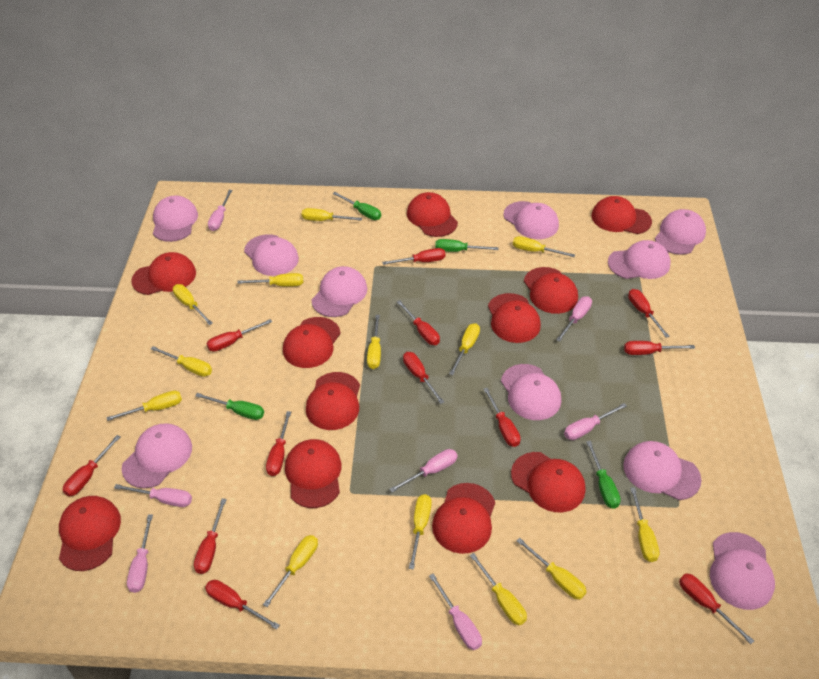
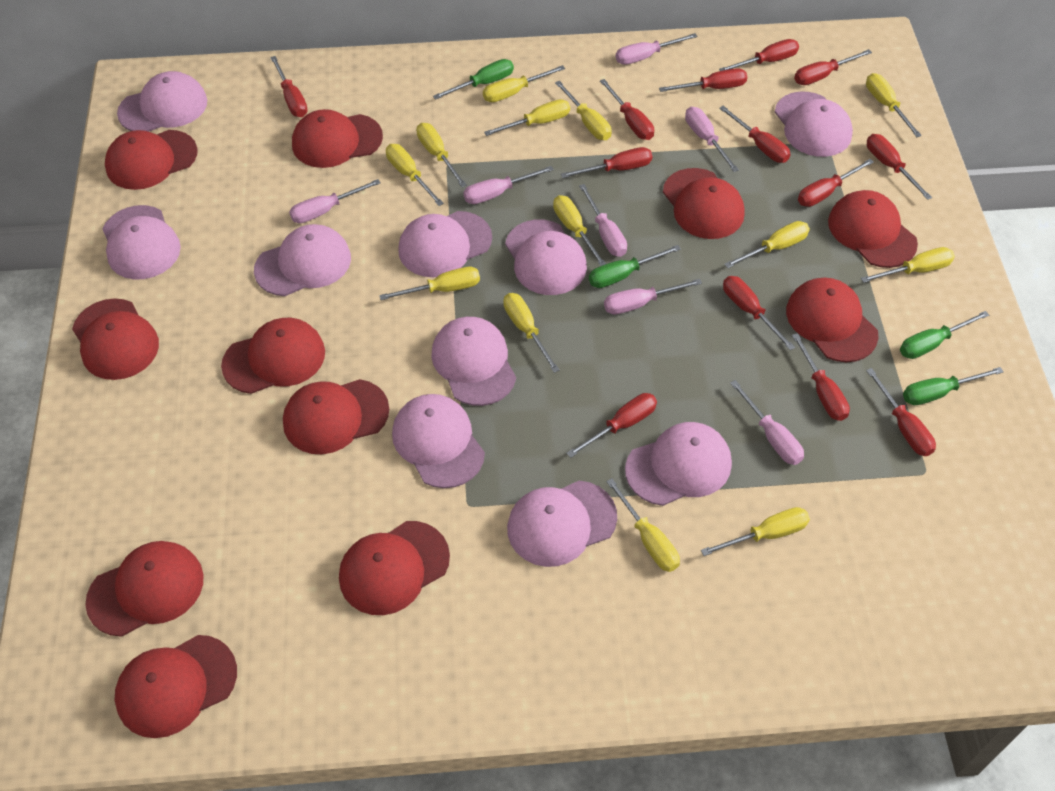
red screwdriver: 12 -> 13

